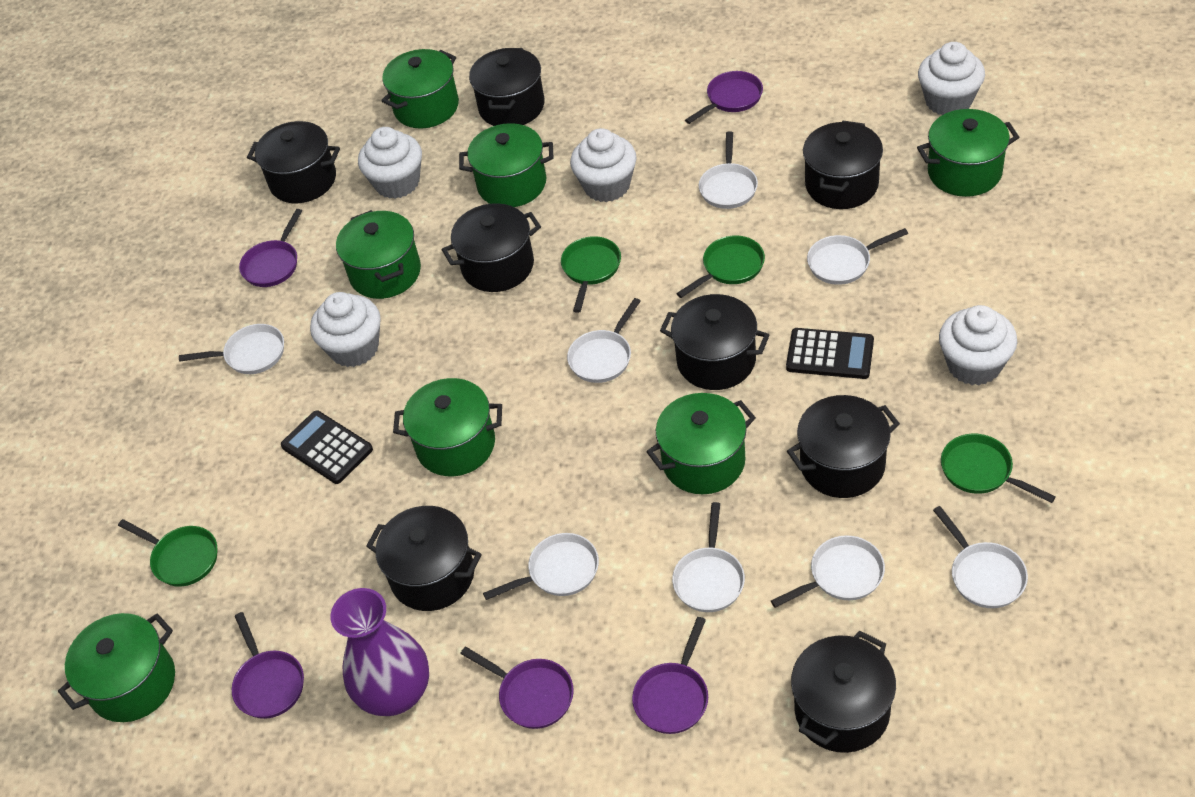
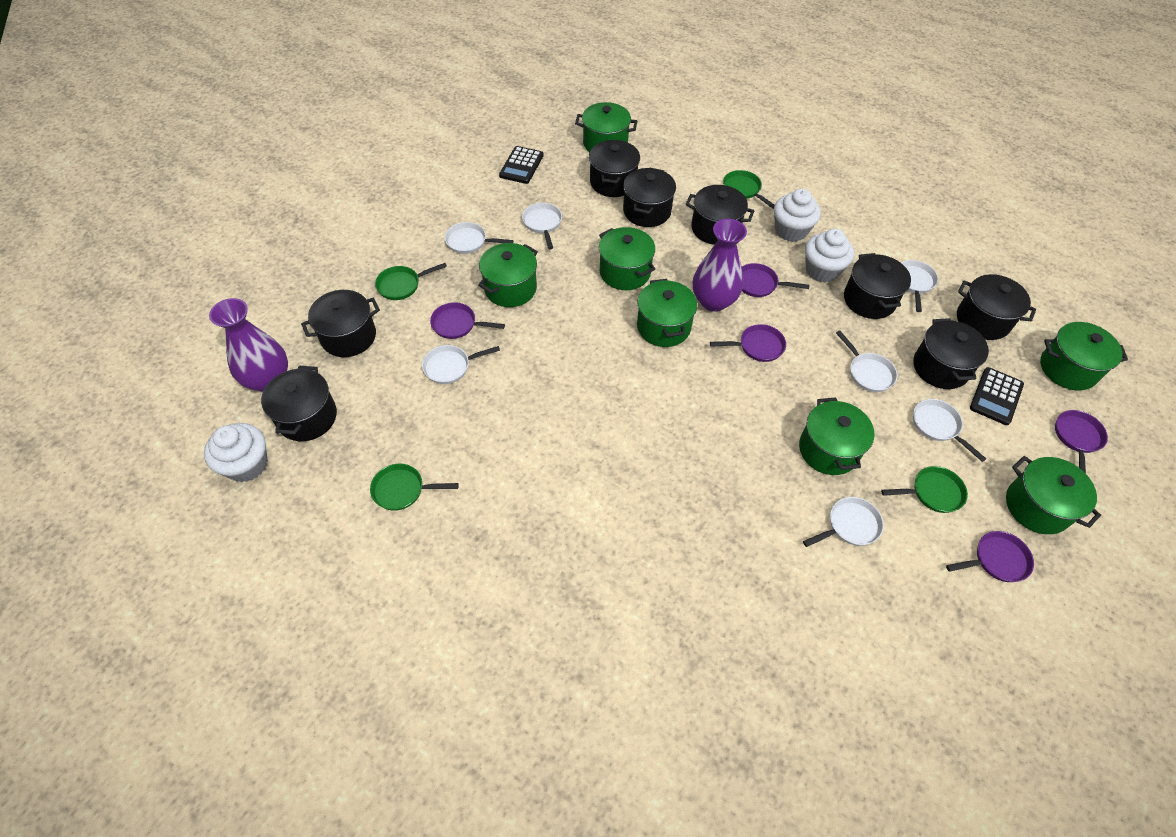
purple vase: 1 -> 2
white cupcake: 5 -> 3
white pan: 8 -> 7

